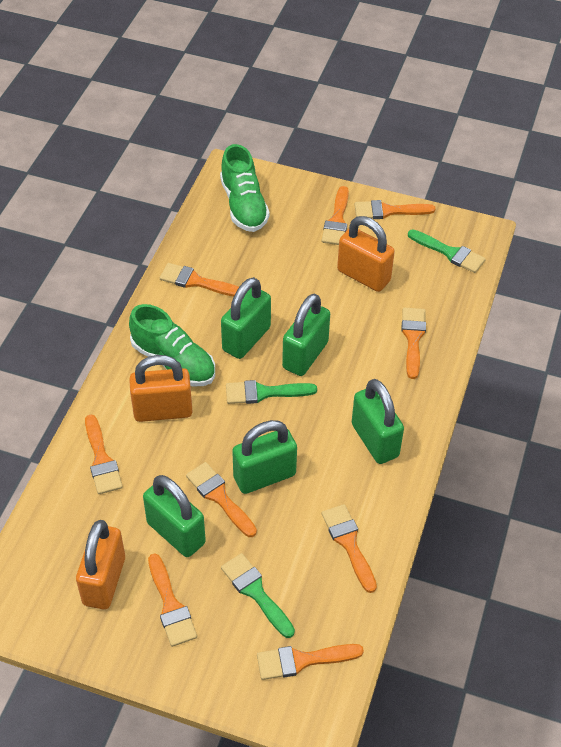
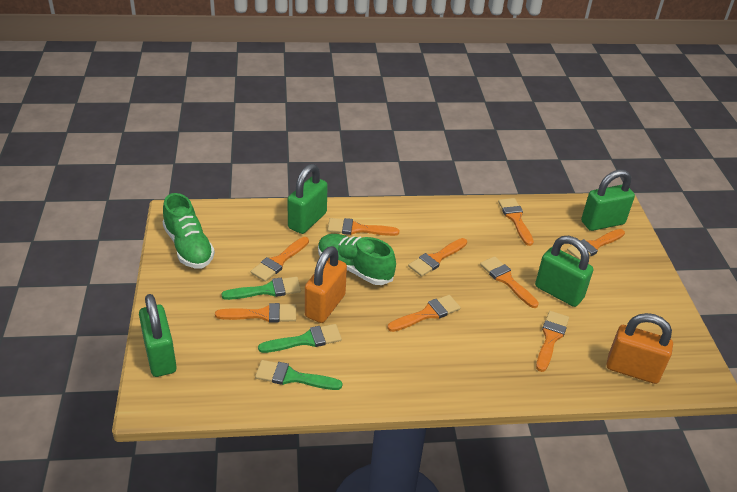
green padlock: 5 -> 4
orange padlock: 3 -> 2

